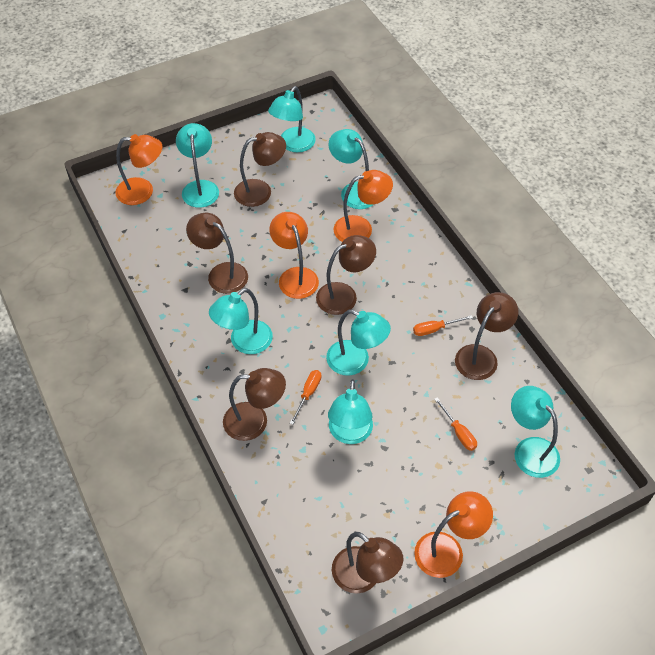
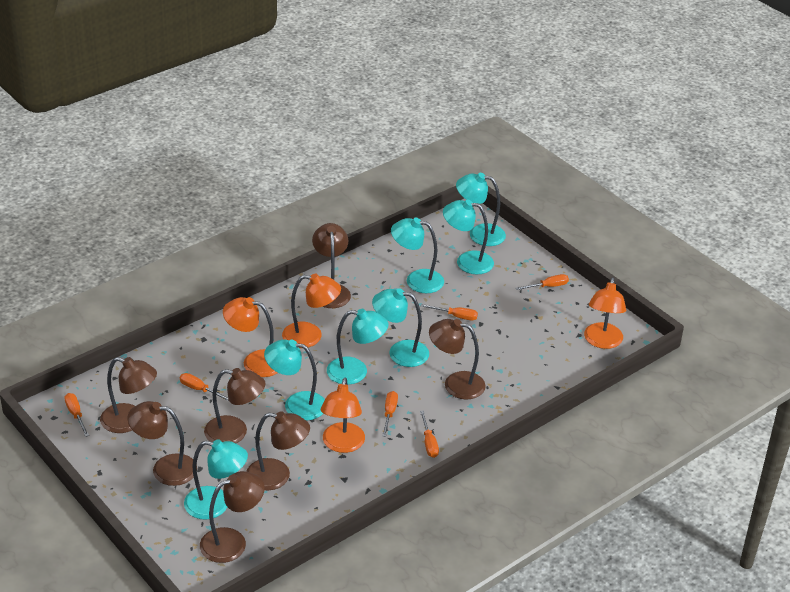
brown lamp: 6 -> 7
orange screwdriver: 3 -> 6

